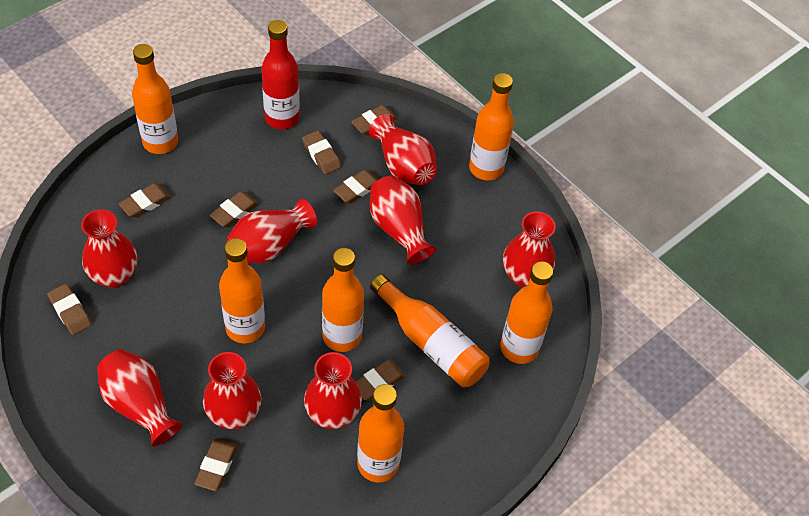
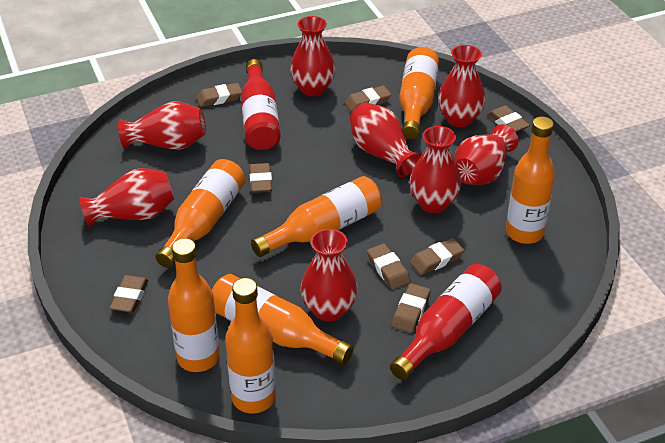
red bottle: 1 -> 2

